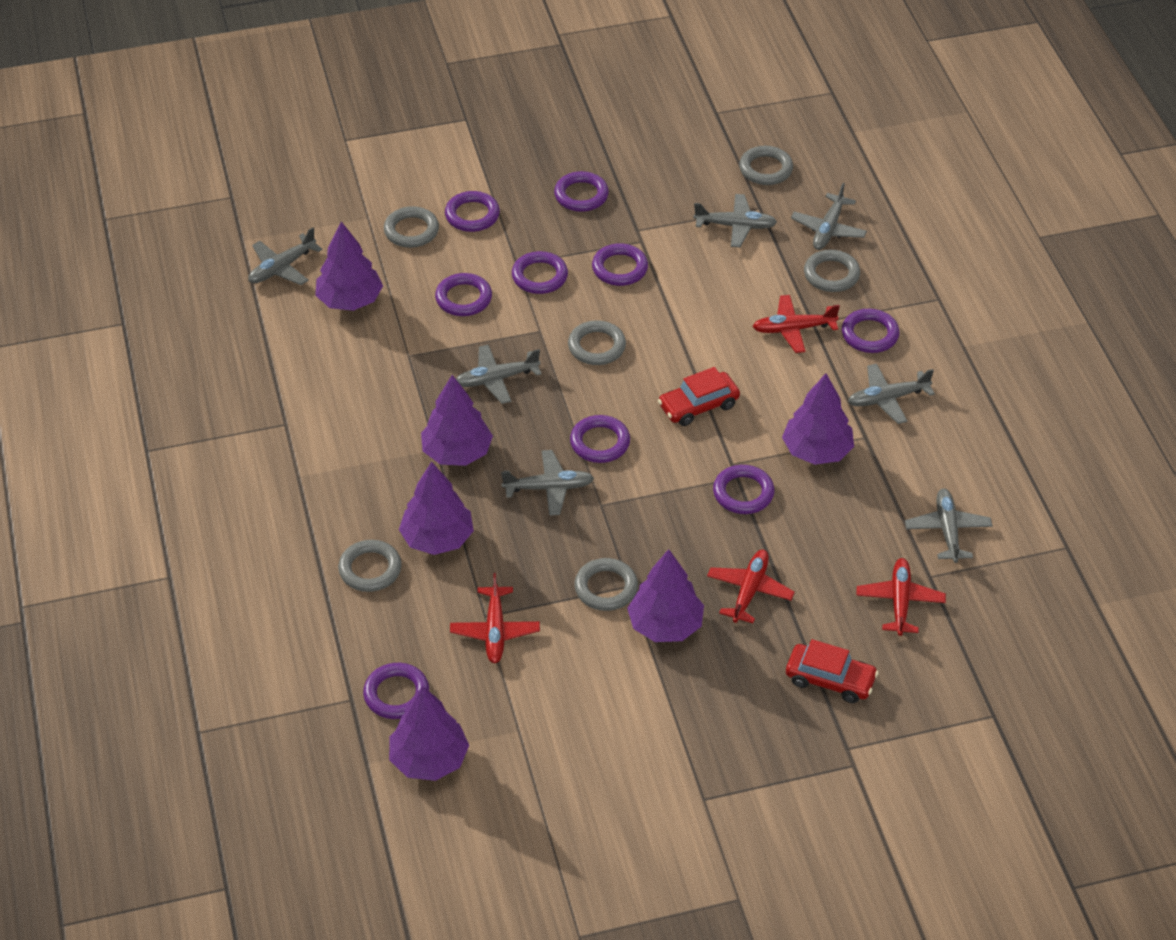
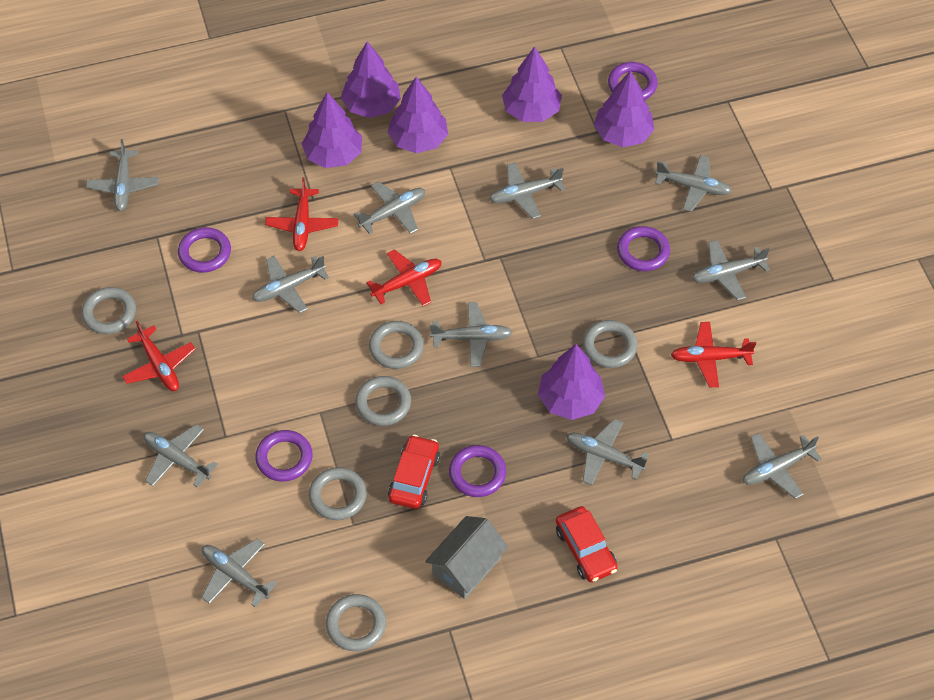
grey house: 0 -> 1
grey plane: 7 -> 11
purple ring: 9 -> 5

